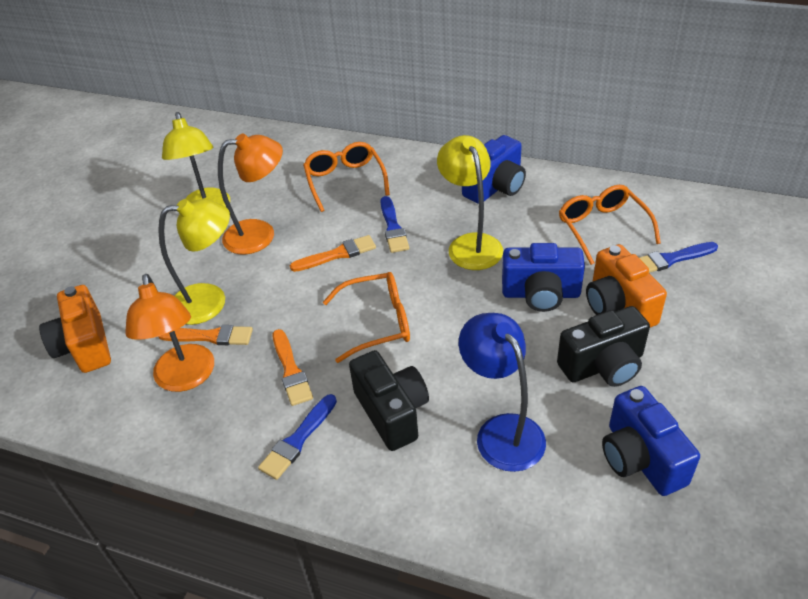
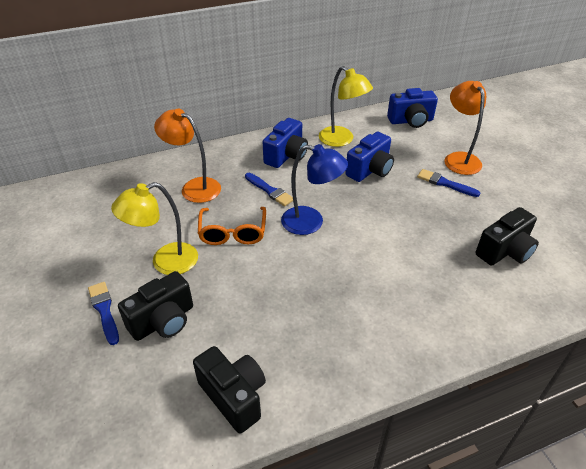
black camera: 2 -> 3
orange brush: 3 -> 0
orange camera: 2 -> 0
orange glasses: 3 -> 1
yellow lamp: 3 -> 2

